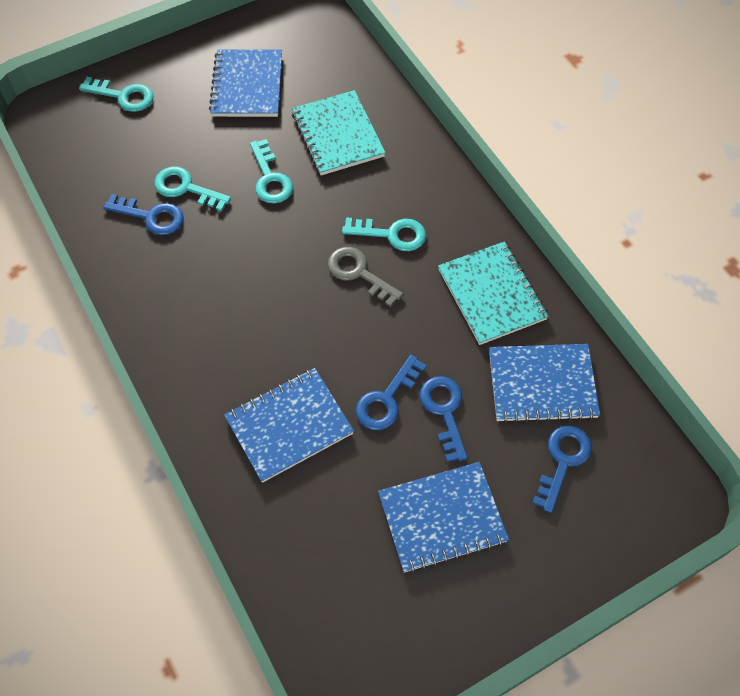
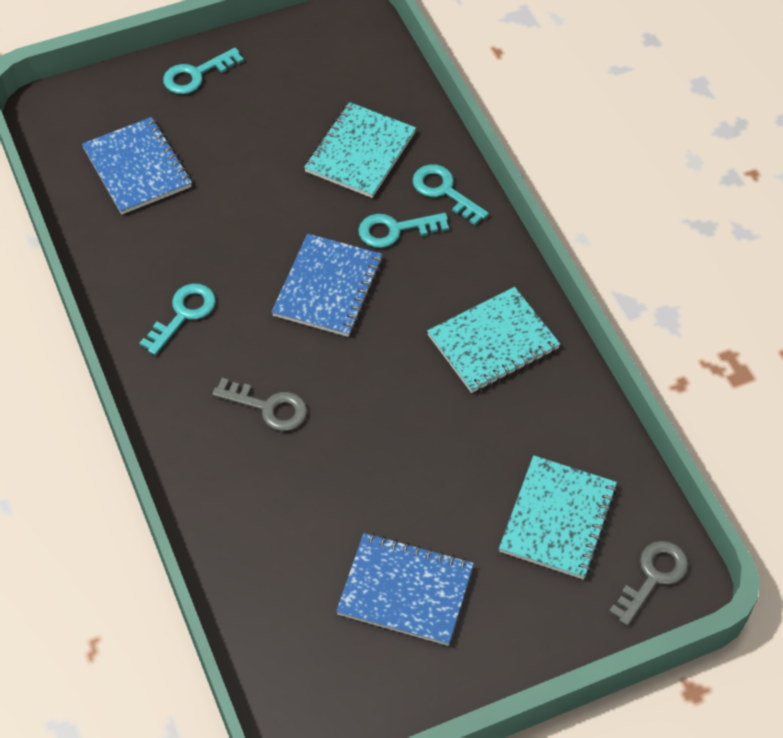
blue key: 4 -> 0
blue notebook: 4 -> 3
grey key: 1 -> 2
turquoise notebook: 2 -> 3

